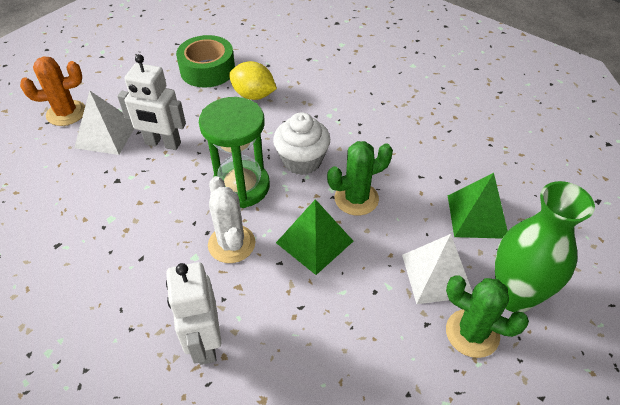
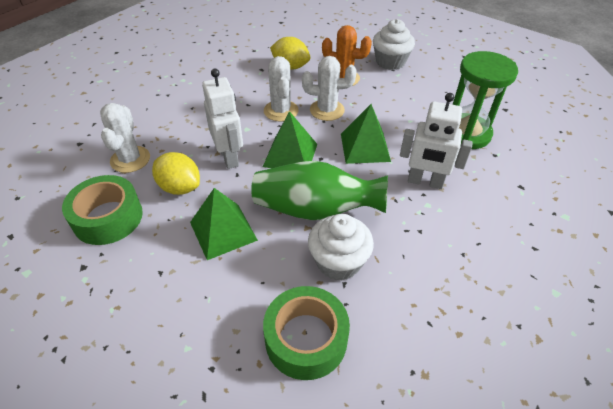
green cactus: 2 -> 0
green pyramid: 2 -> 3
green tape: 1 -> 2
white cactus: 1 -> 3
white cupcake: 1 -> 2
white pyramid: 2 -> 0
yellow lemon: 1 -> 2

